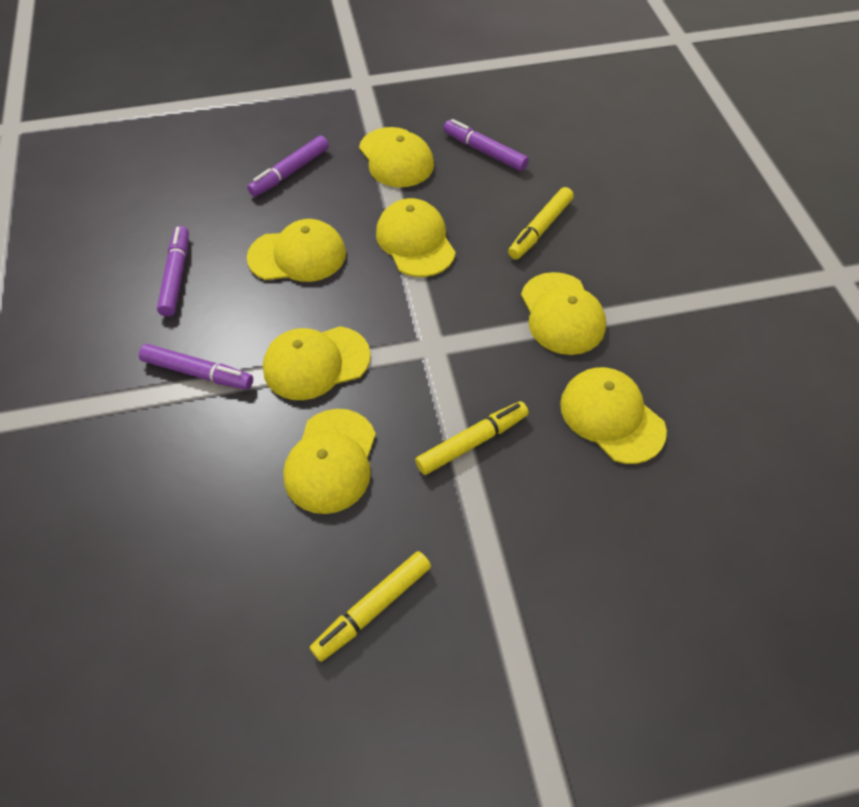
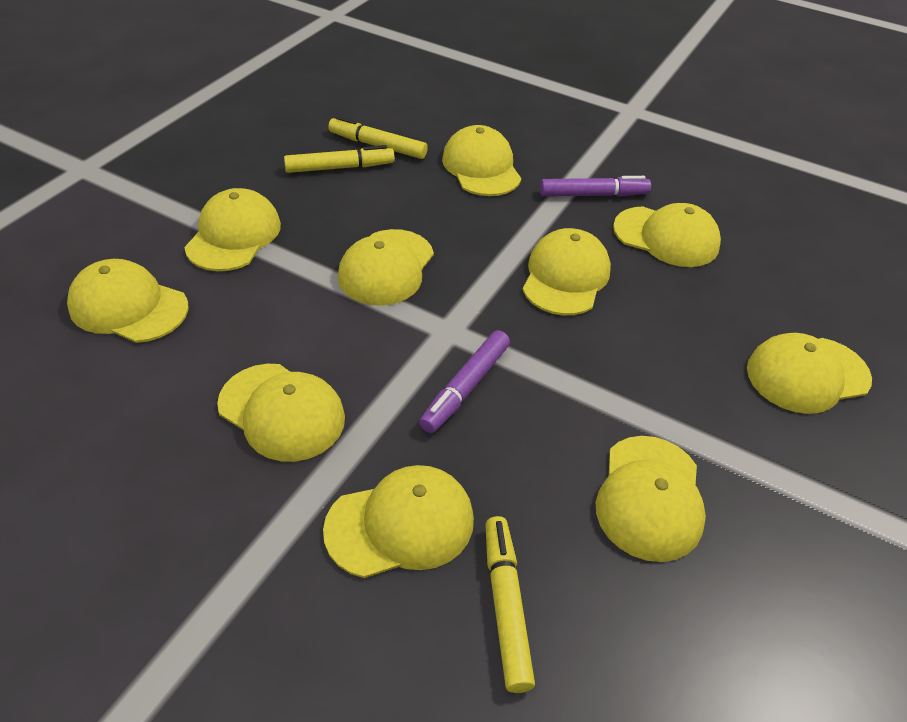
purple marker: 4 -> 2
yellow cap: 7 -> 10

